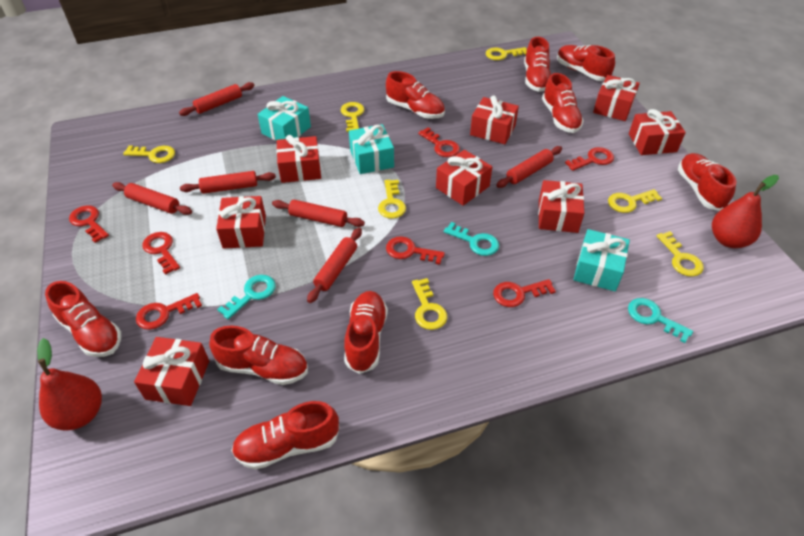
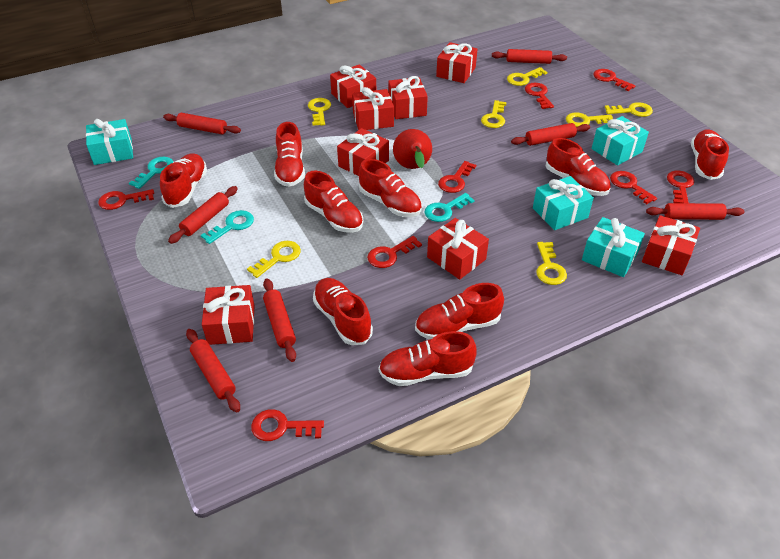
red key: 7 -> 8
red pear: 2 -> 1
red rolling pin: 6 -> 7
turquoise gift: 3 -> 4

